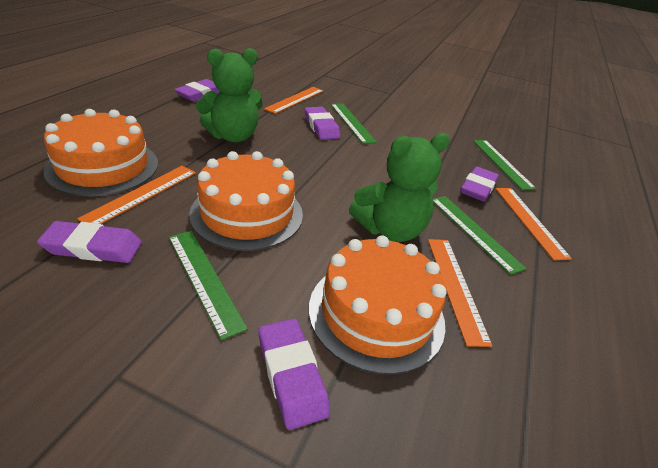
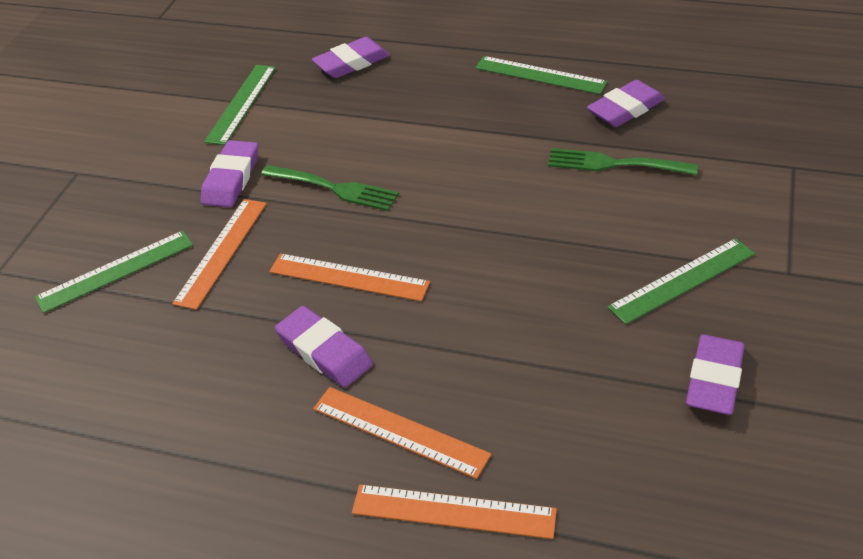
green fork: 0 -> 2
green teddy bear: 2 -> 0
orange cake: 3 -> 0

